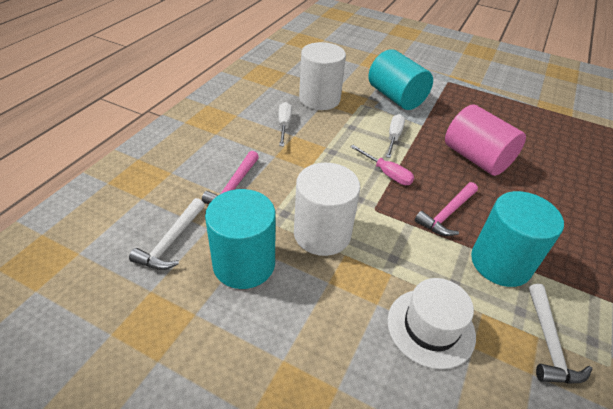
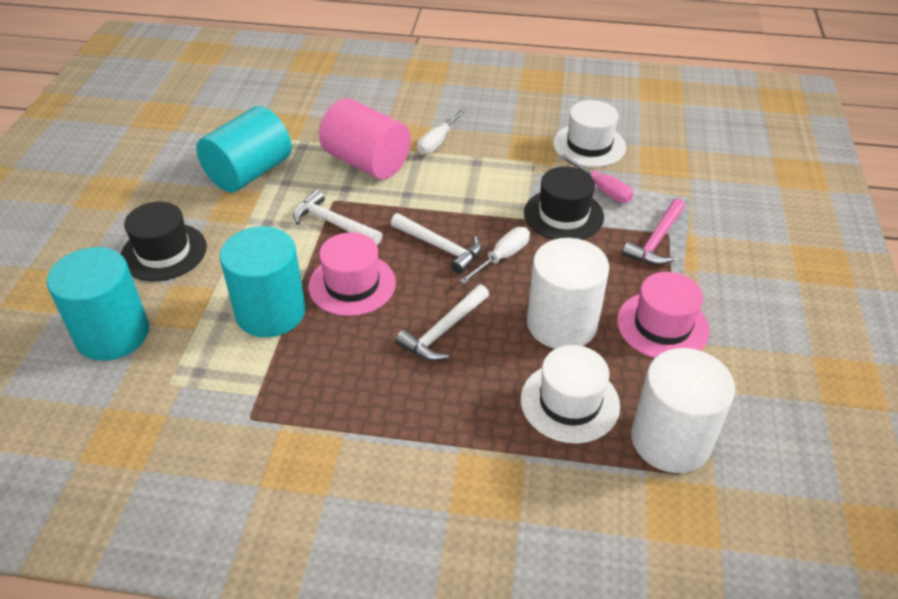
black hat: 0 -> 2
pink hammer: 2 -> 1
pink hat: 0 -> 2
white hammer: 2 -> 3
white hat: 1 -> 2

